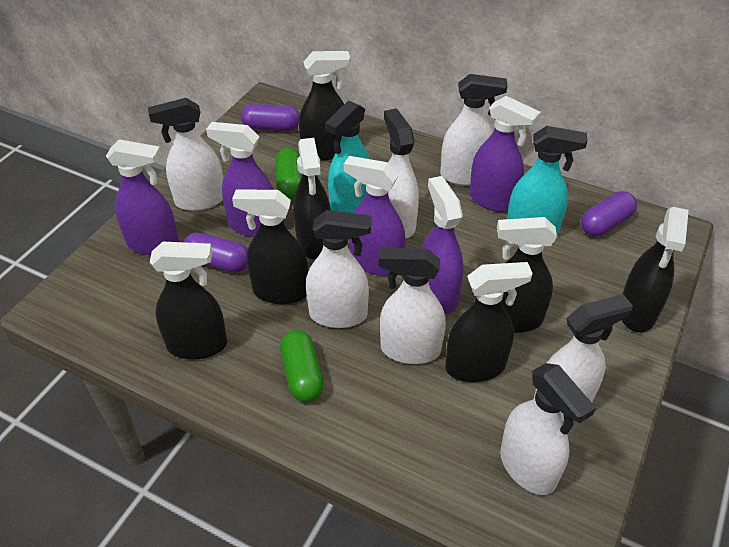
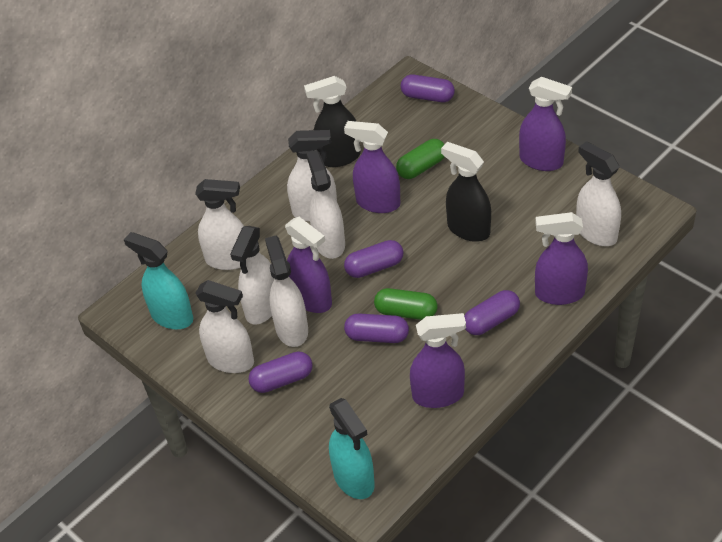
black spray bottle: 7 -> 2
purple capsule: 3 -> 5

